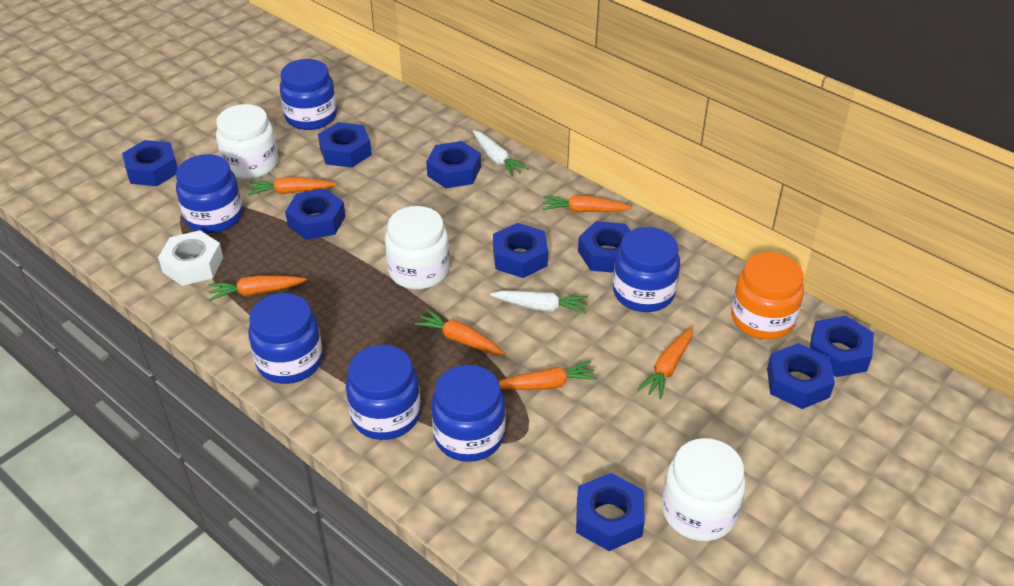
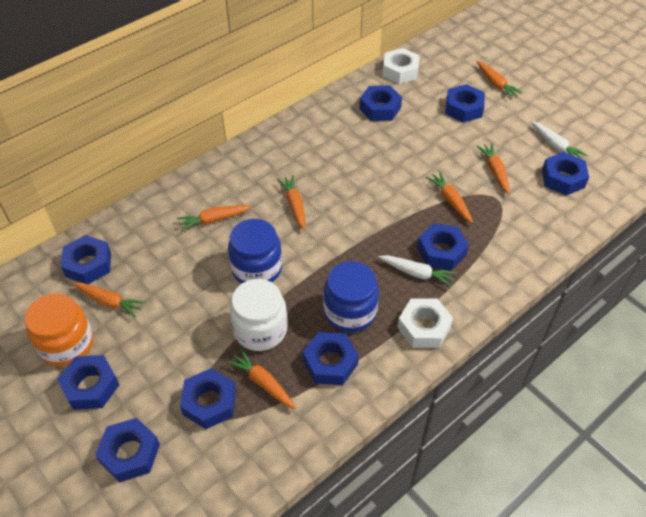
blue jar: 6 -> 2
orange carrot: 6 -> 7
white jar: 3 -> 1
white nut: 1 -> 2

